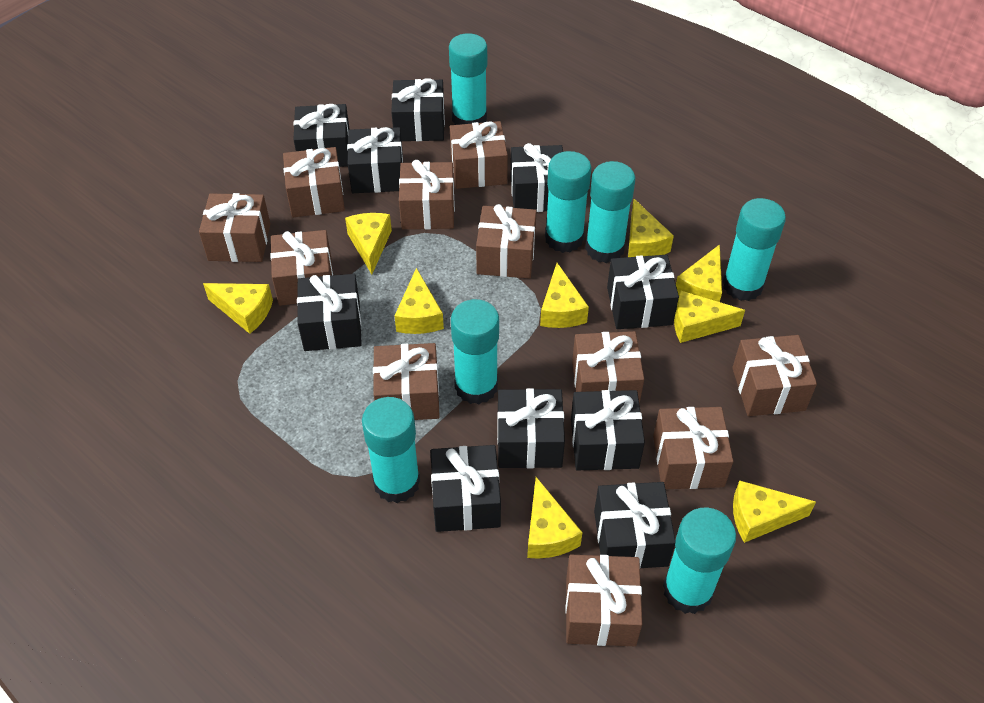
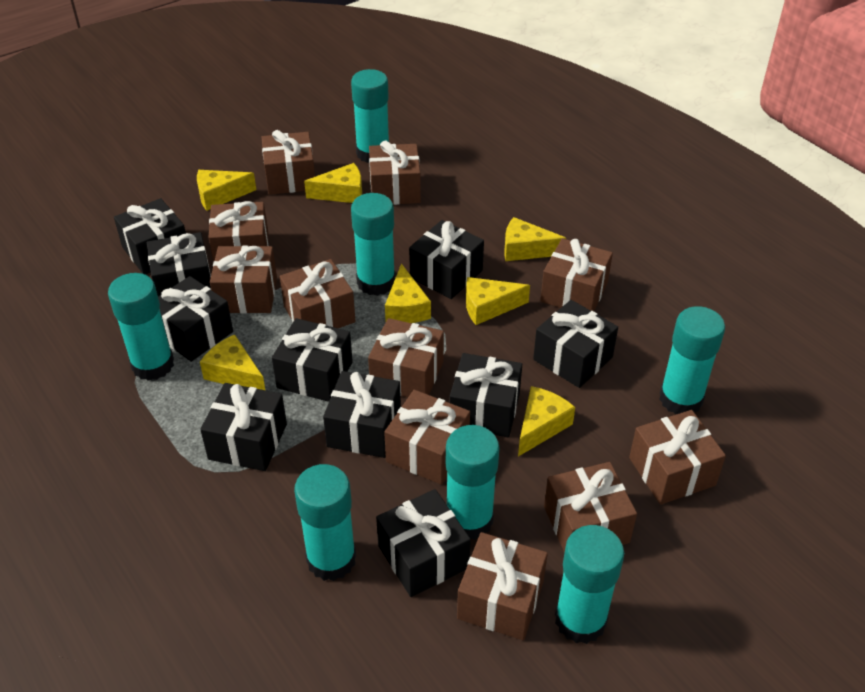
yellow cheese: 9 -> 7

